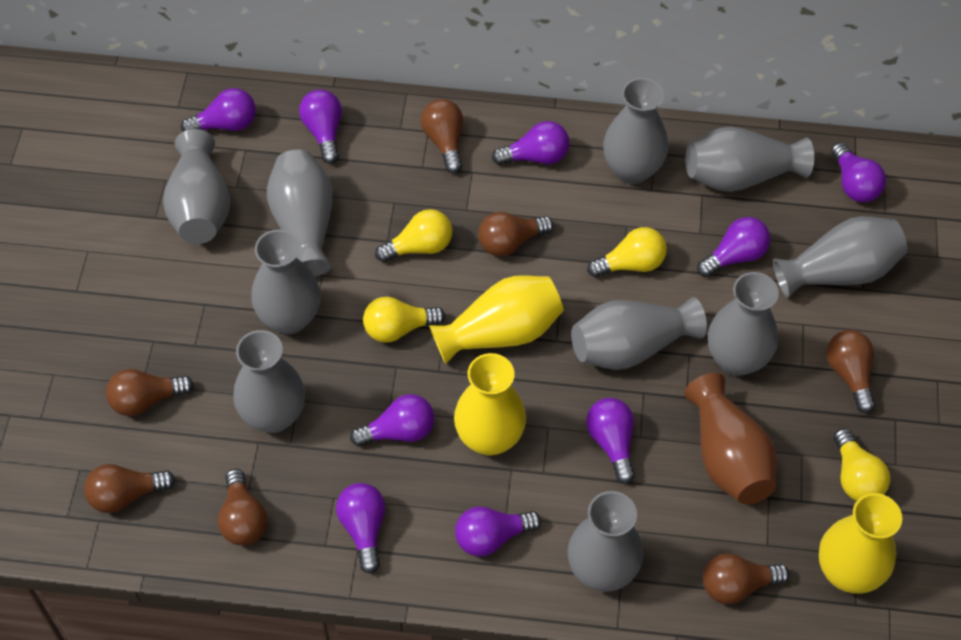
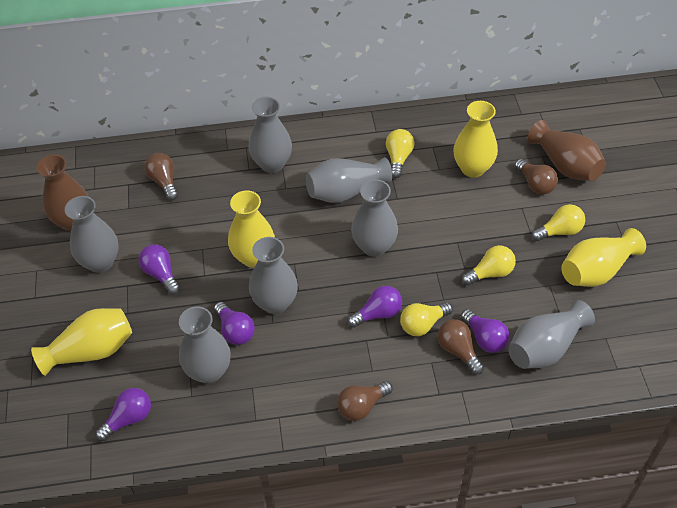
brown light bulb: 7 -> 4
brown vase: 1 -> 2
grey vase: 10 -> 7
purple light bulb: 9 -> 5
yellow vase: 3 -> 4

